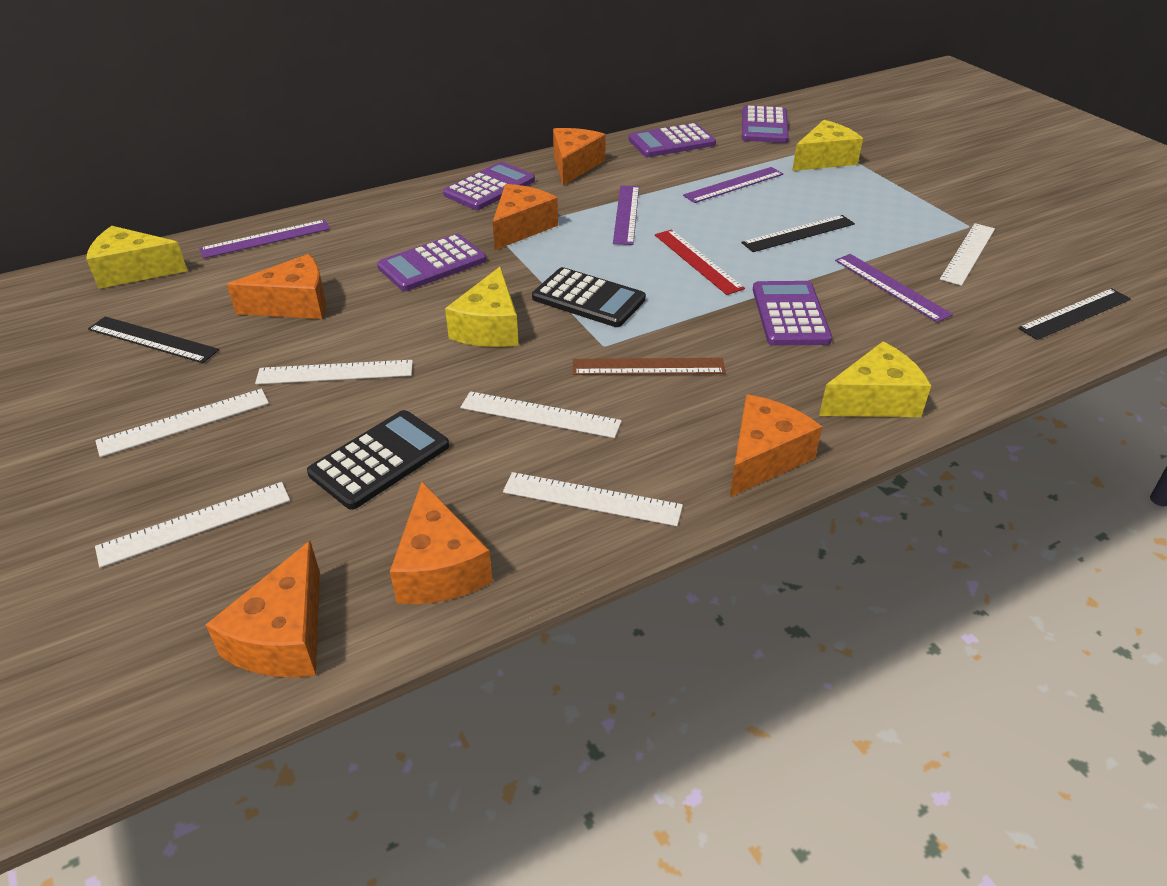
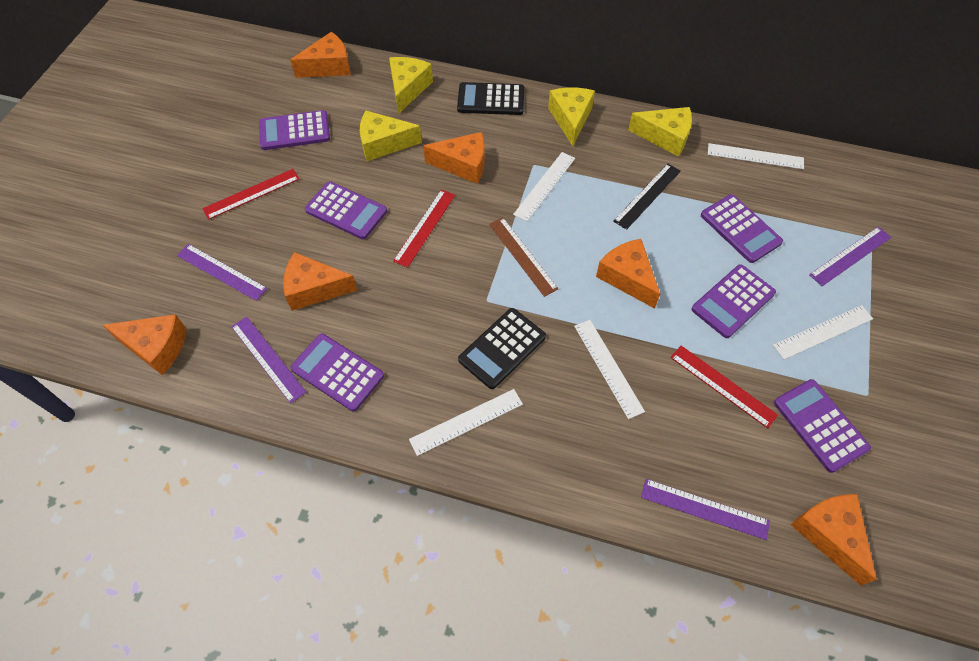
black ruler: 3 -> 1
purple calculator: 5 -> 6
red ruler: 1 -> 3
white ruler: 6 -> 5

